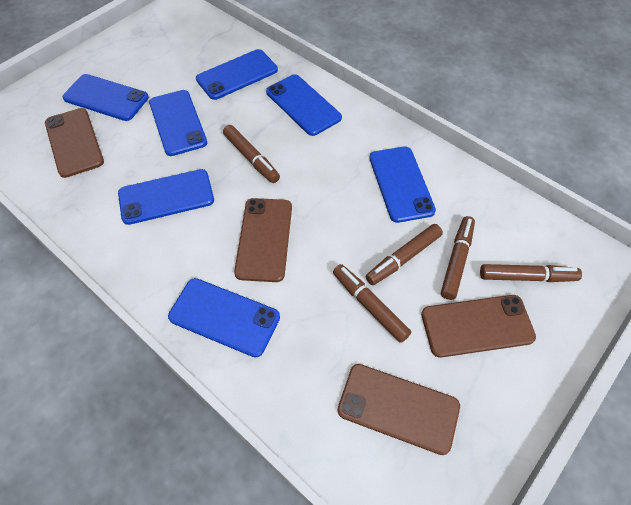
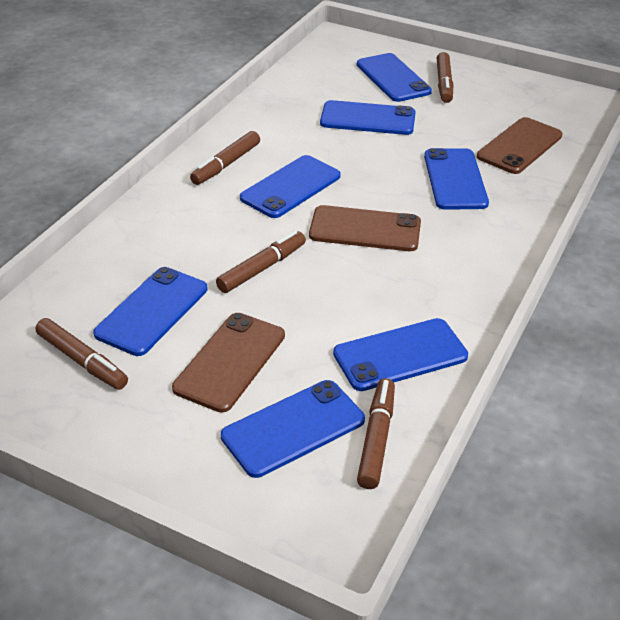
brown phone: 4 -> 3

